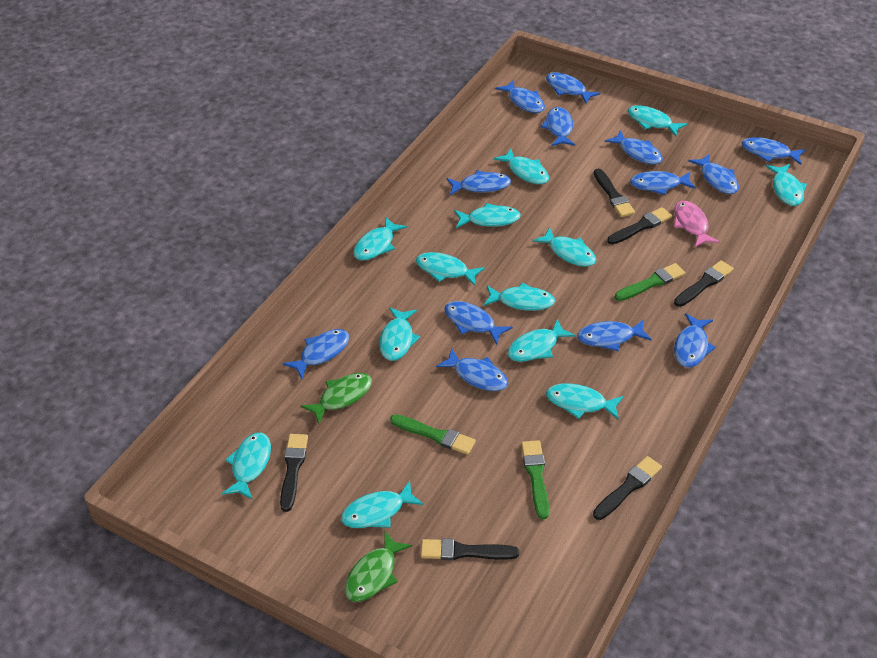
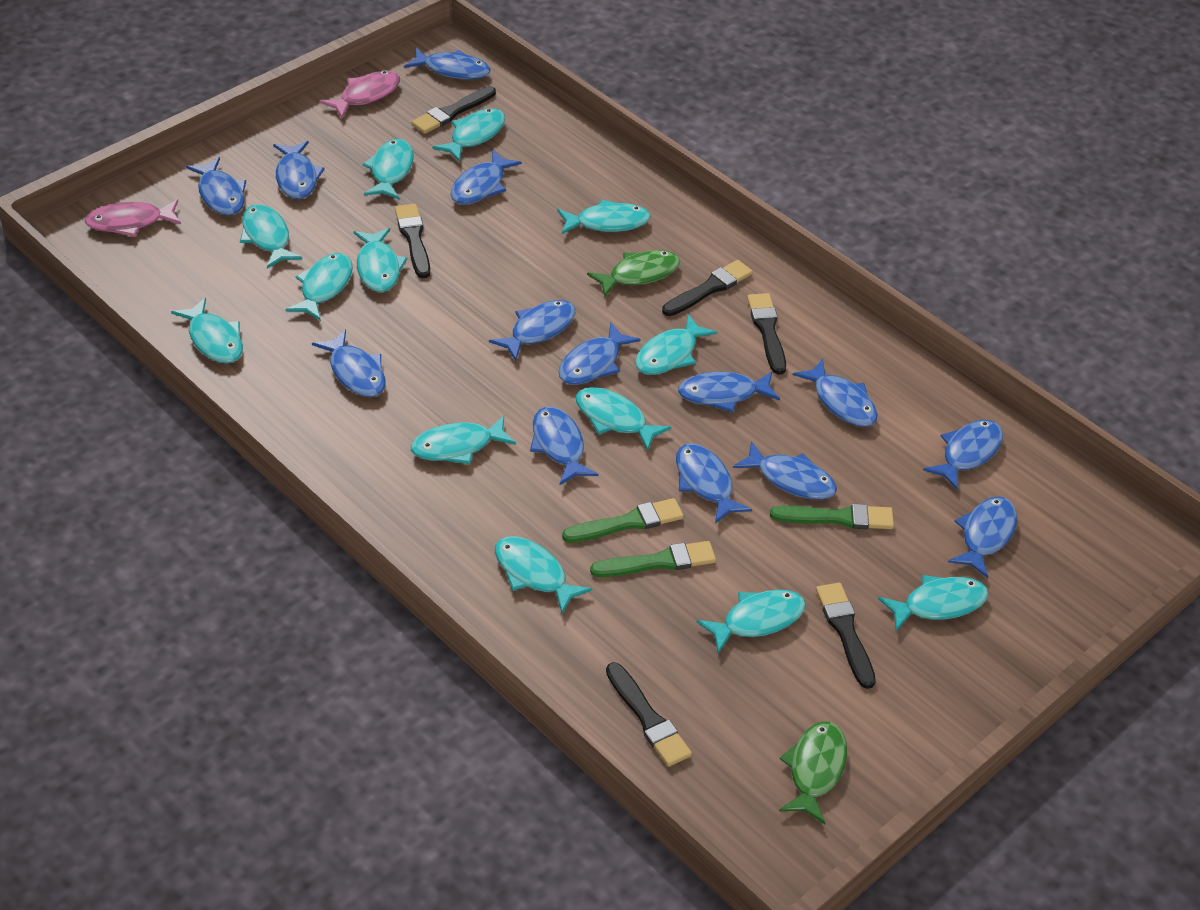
blue fish: 13 -> 14
pink fish: 1 -> 2

